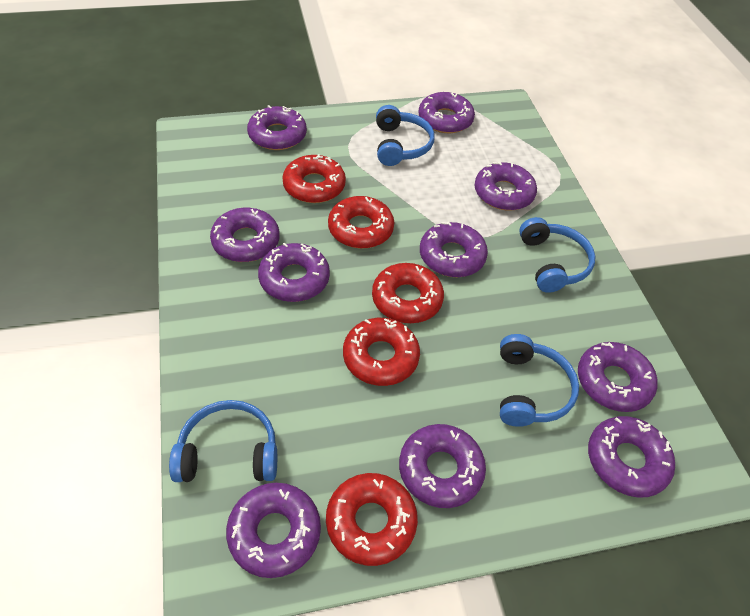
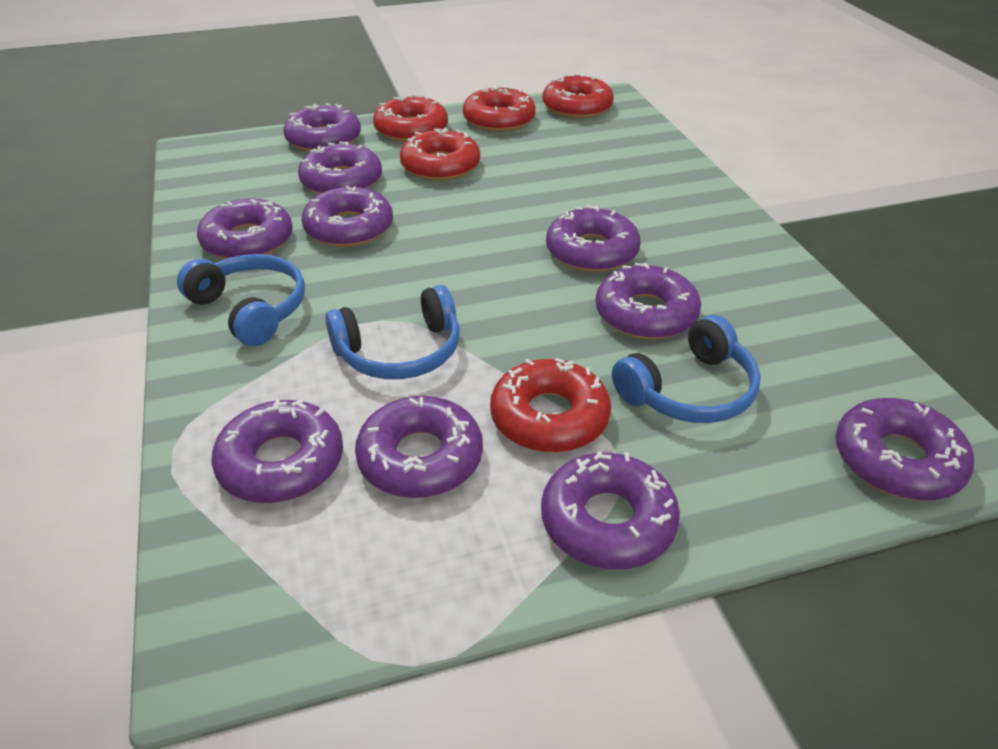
blue headphones: 4 -> 3

